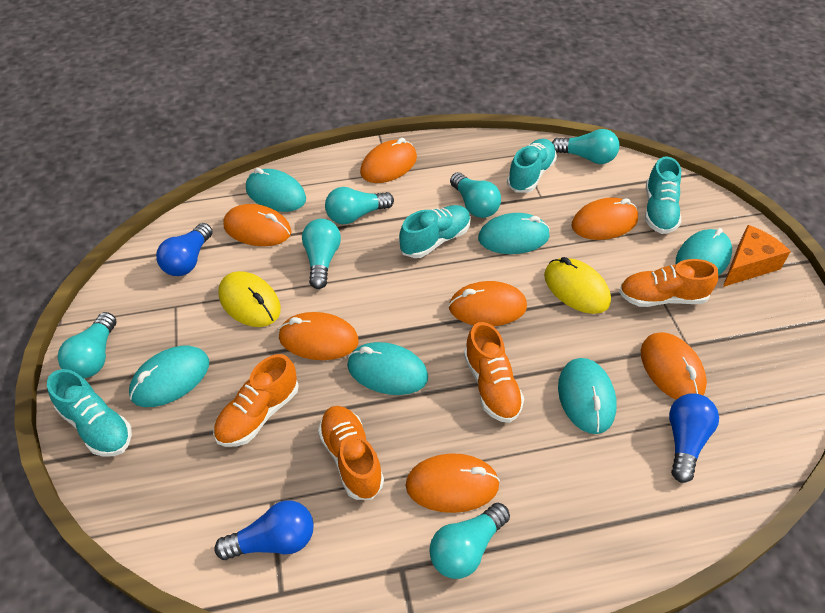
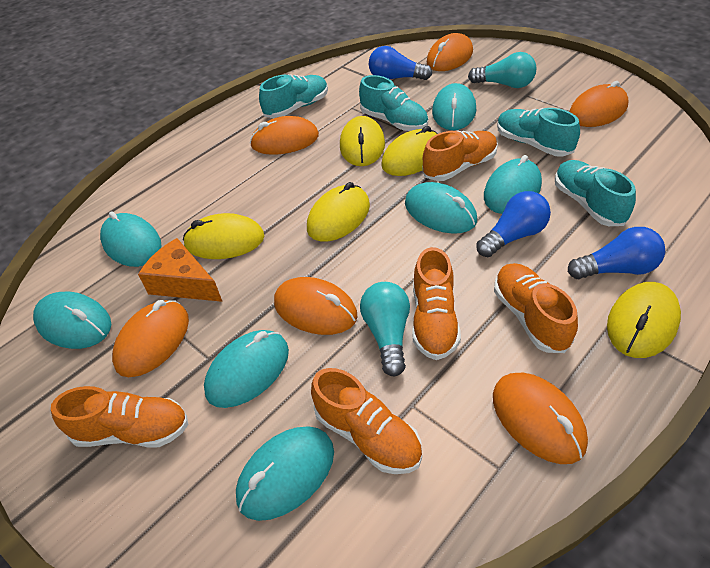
orange mouse: 7 -> 6
orange shoe: 4 -> 5
turquoise light bulb: 6 -> 2
turquoise mouse: 6 -> 7
yellow mouse: 2 -> 5

